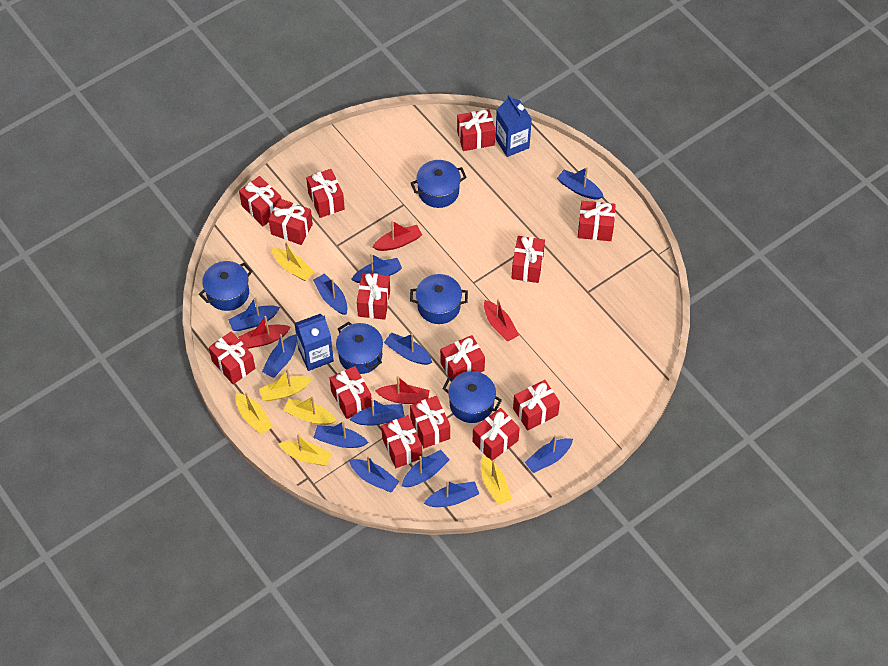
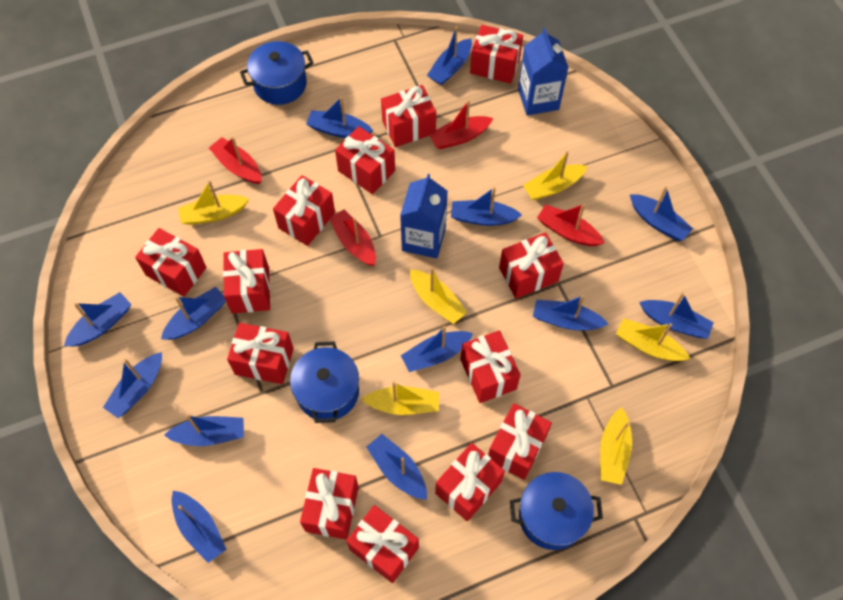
blue boat: 12 -> 13
blue pot: 5 -> 3
red gift: 14 -> 13

